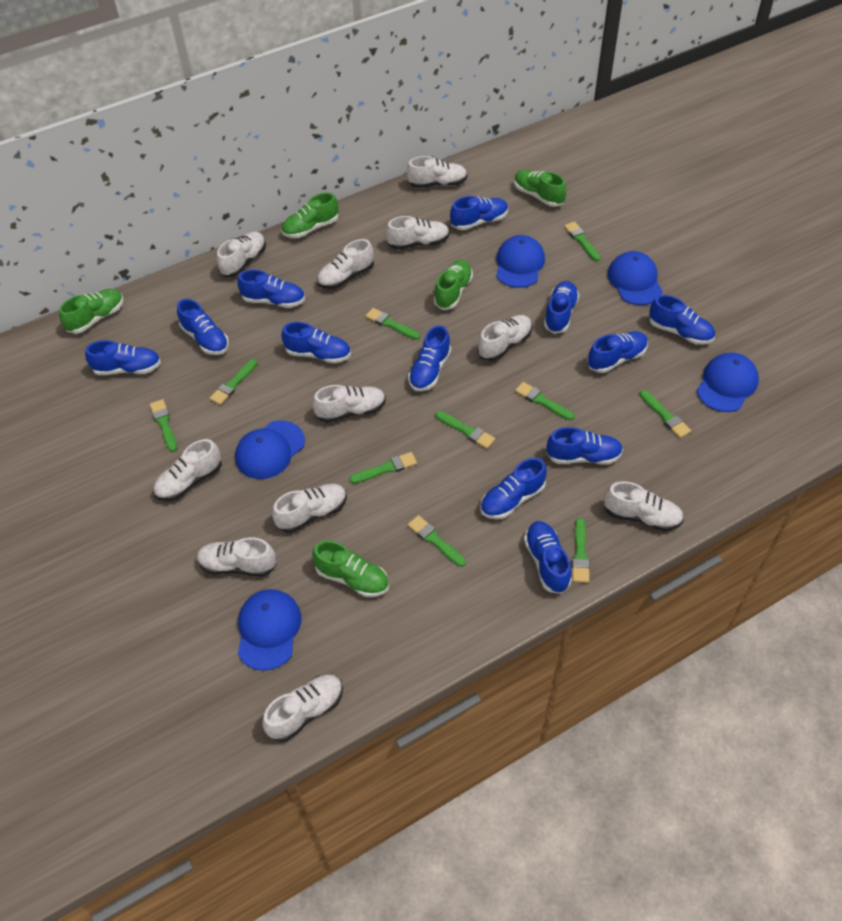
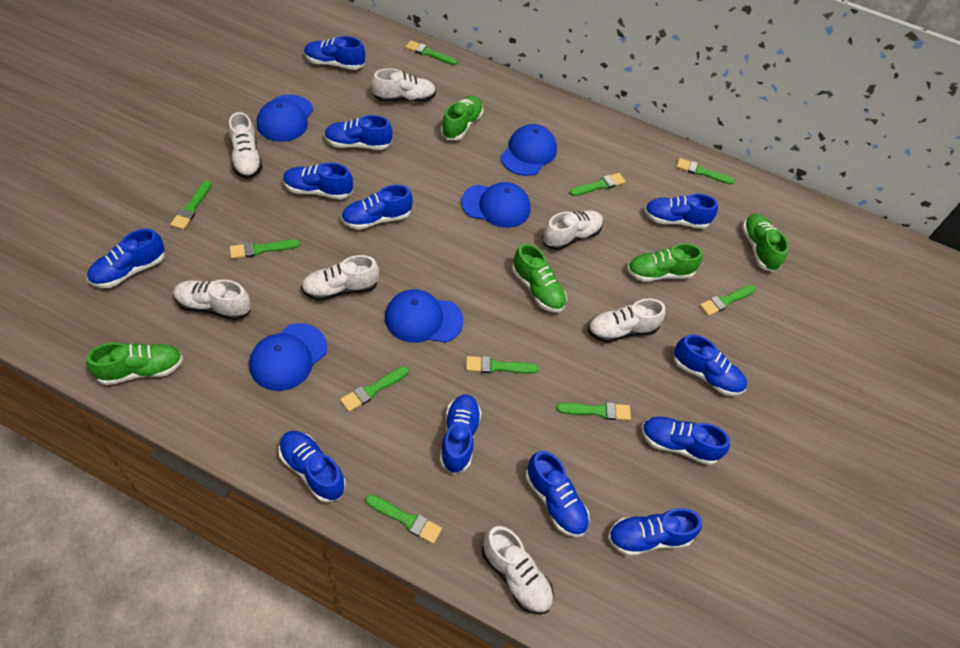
white shoe: 11 -> 7

